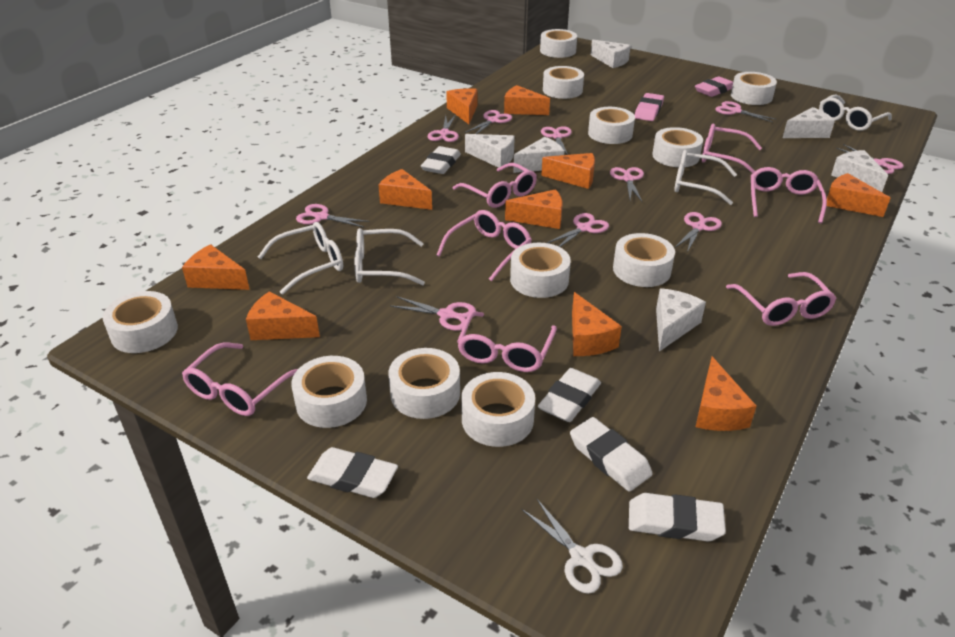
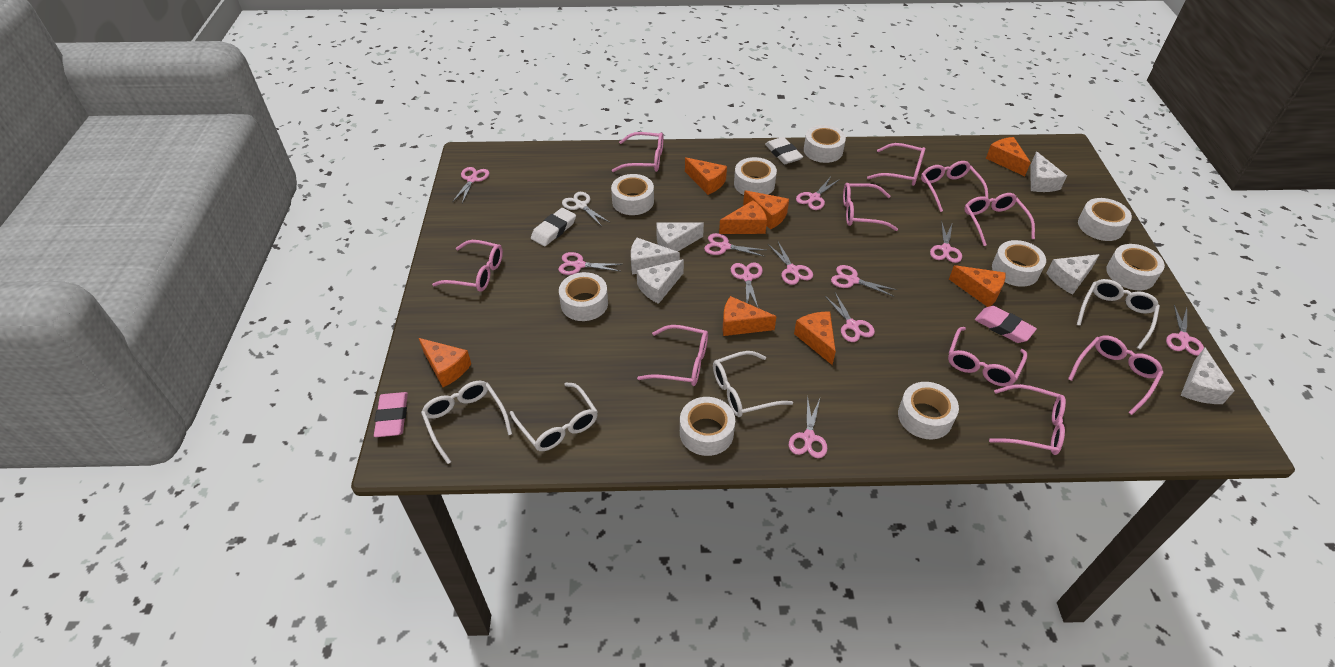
orange cheese: 10 -> 8
pink glasses: 7 -> 10
pink scissors: 10 -> 11
white eraser: 5 -> 2
white tape: 11 -> 9

